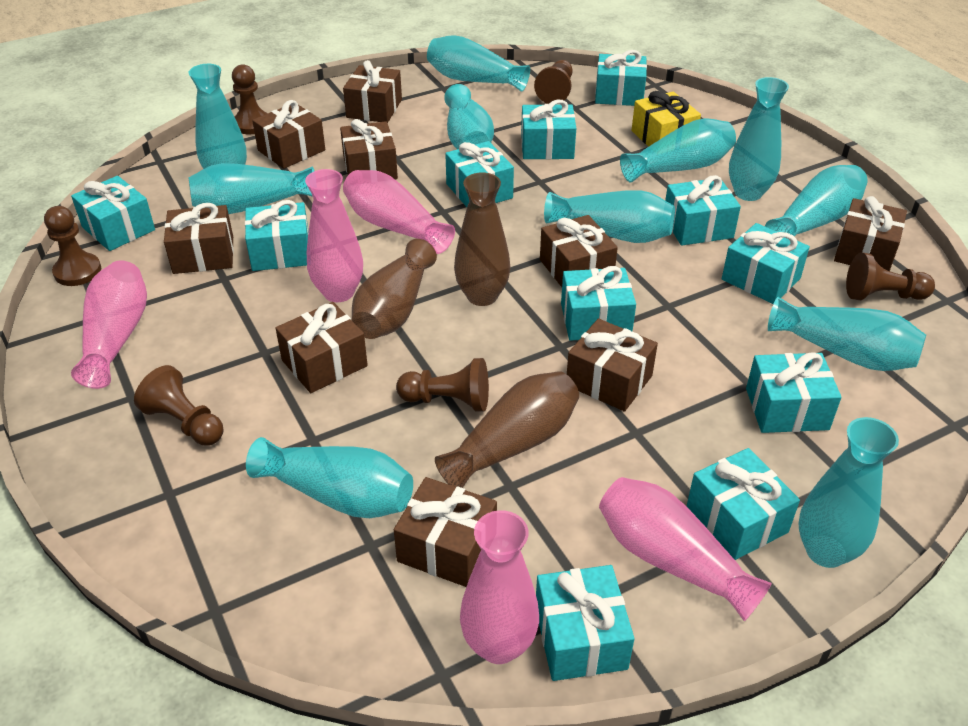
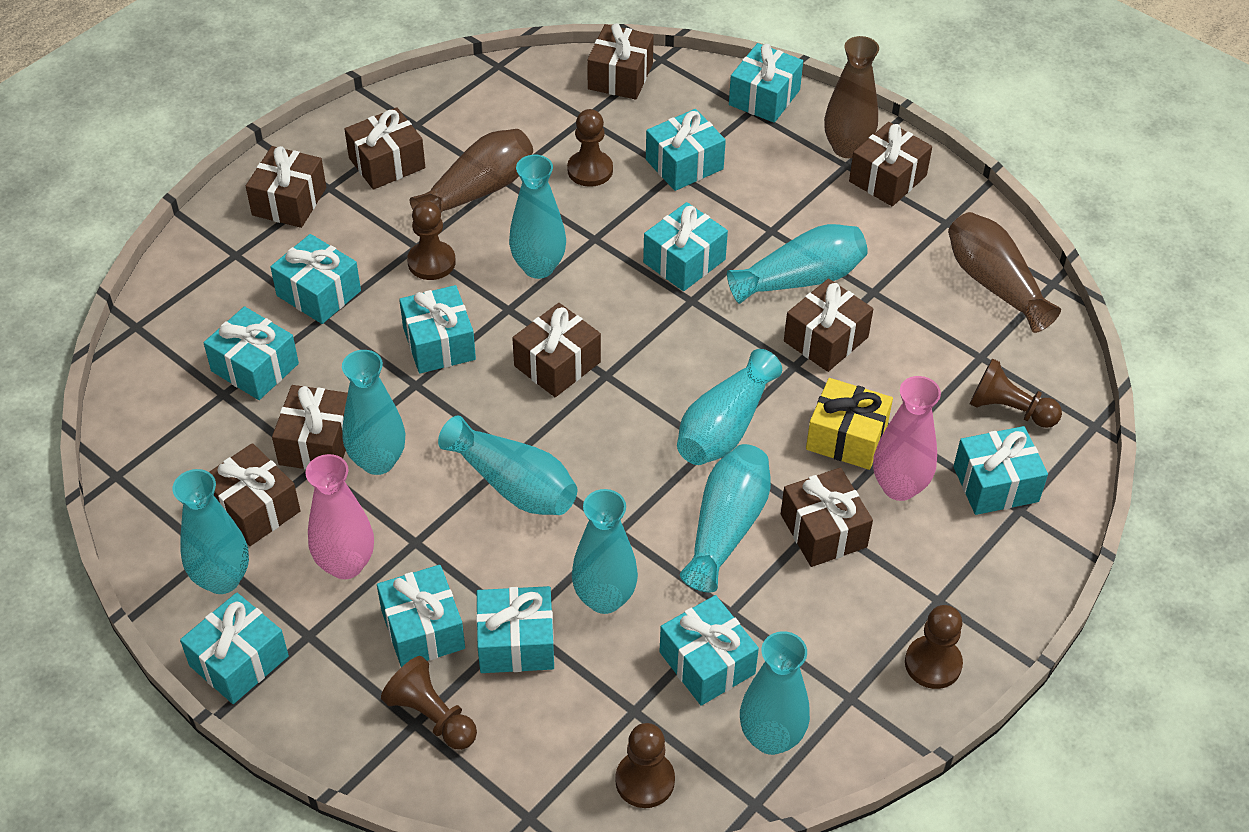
pink vase: 5 -> 2
turquoise vase: 11 -> 9

